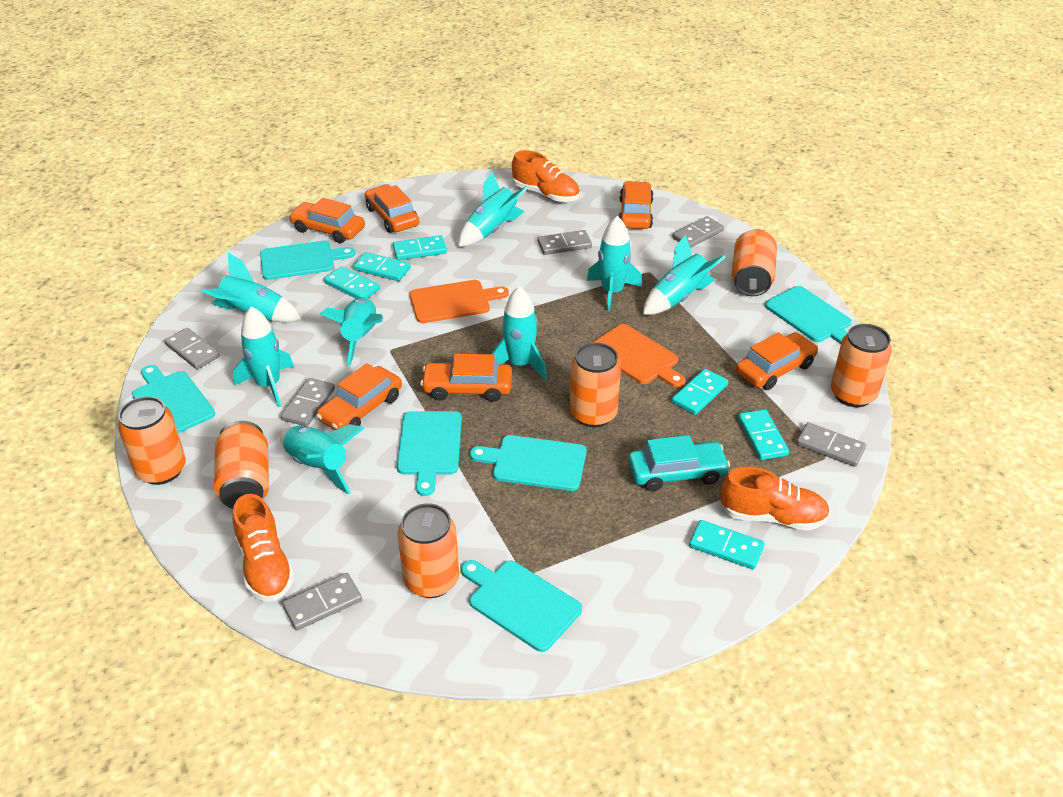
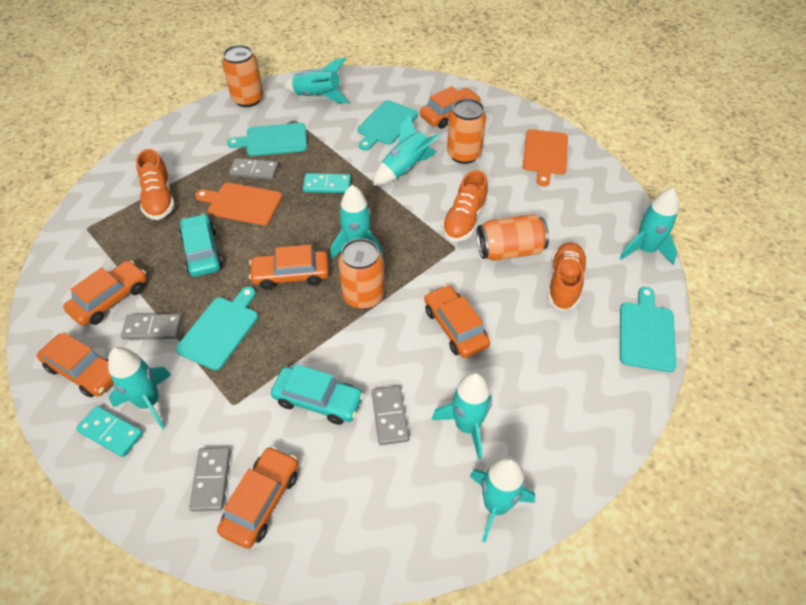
grey domino: 6 -> 4
orange can: 6 -> 4
turquoise car: 1 -> 2
turquoise cutting board: 6 -> 4
turquoise domino: 6 -> 2
turquoise rocket: 8 -> 7

